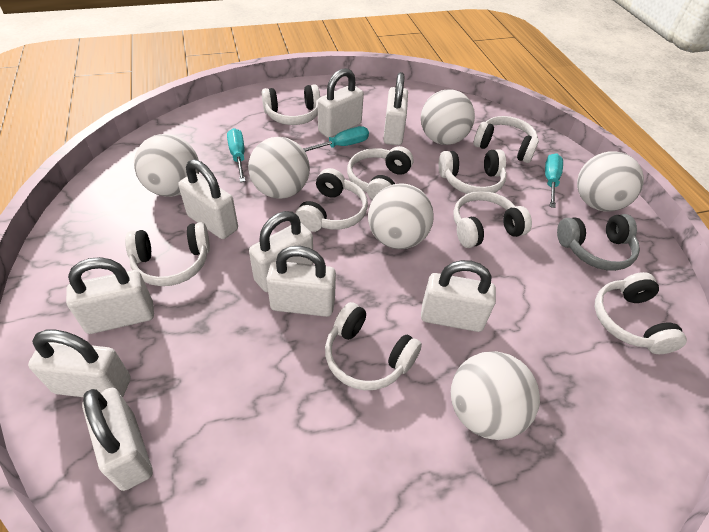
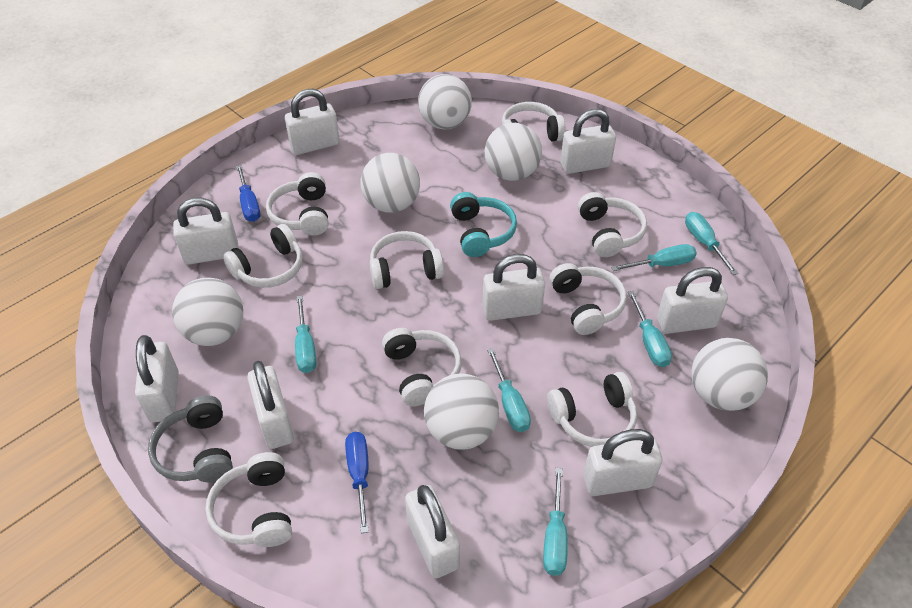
blue screwdriver: 0 -> 2
turquoise headphones: 0 -> 1
turquoise screwdriver: 3 -> 6

